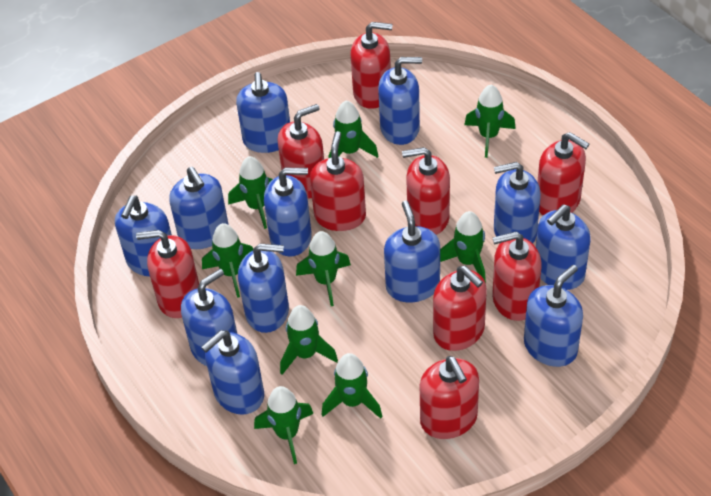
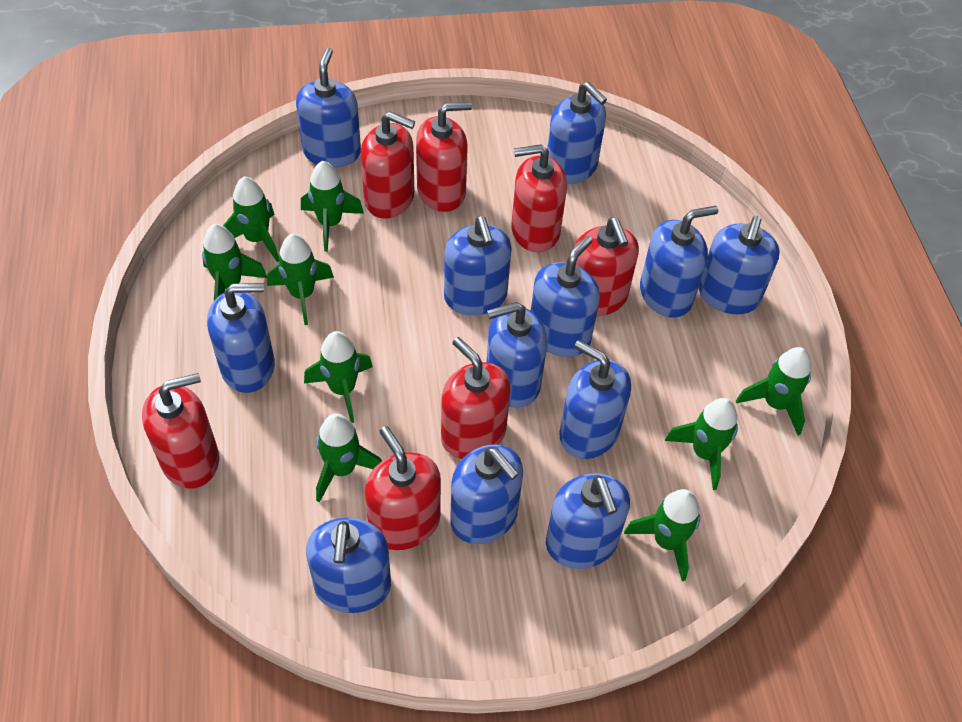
red soap dispenser: 9 -> 7

